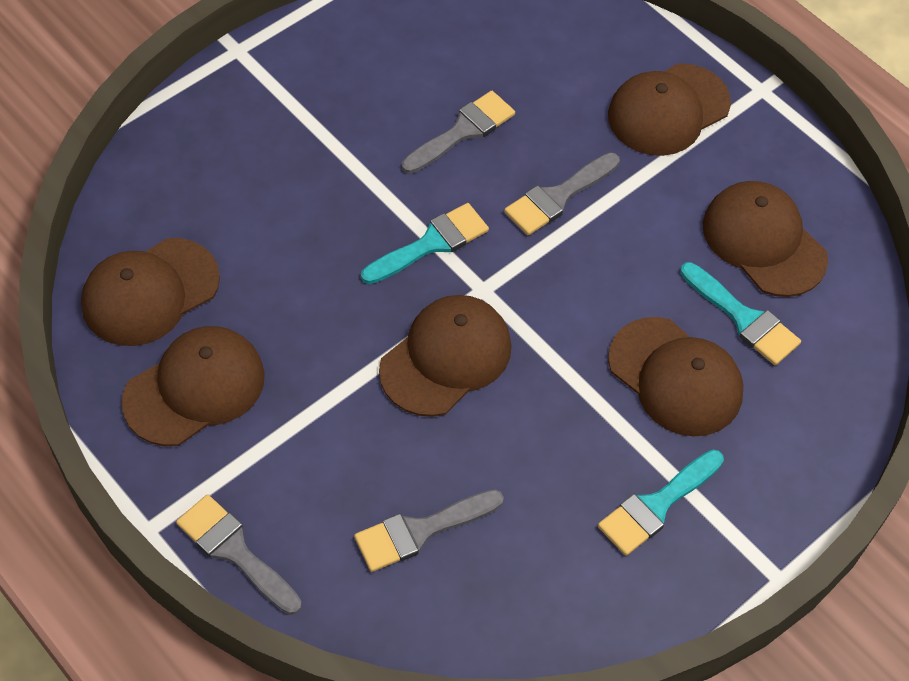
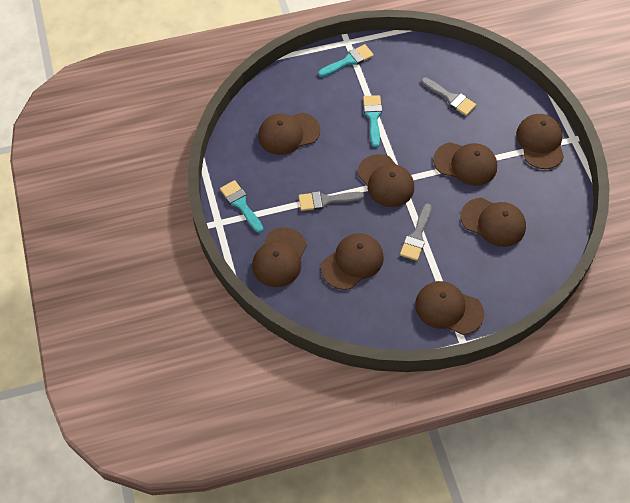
brown cap: 6 -> 8
grey brush: 4 -> 3

